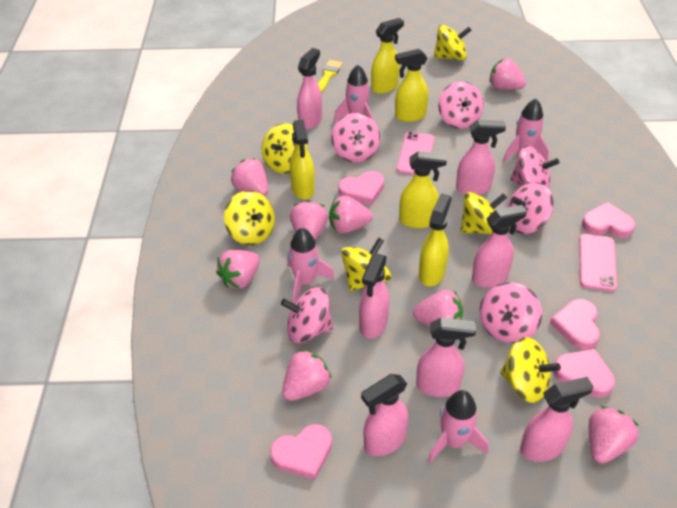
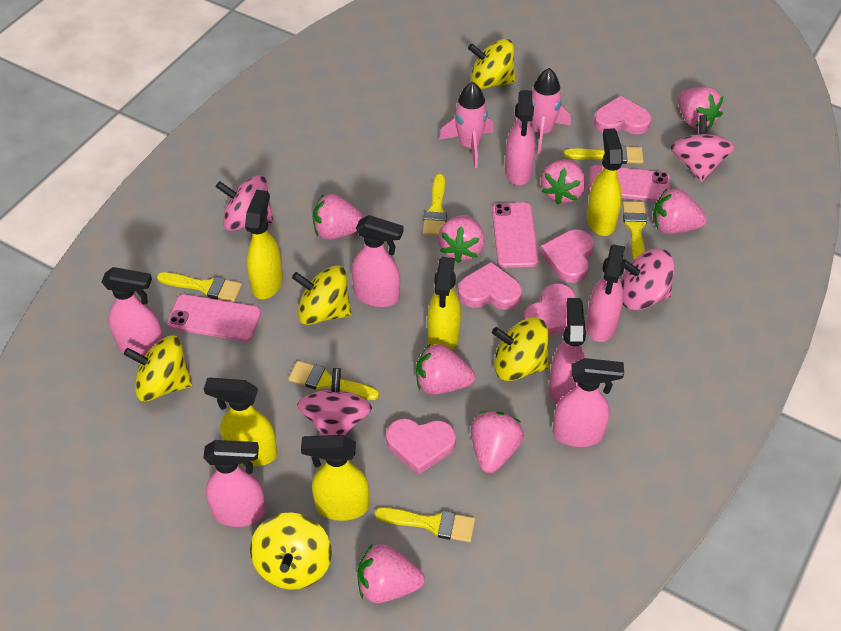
pink phone: 2 -> 3
pink rocket: 4 -> 2
pink spinning top: 6 -> 4
yellow brush: 1 -> 6
yellow spinning top: 6 -> 5

